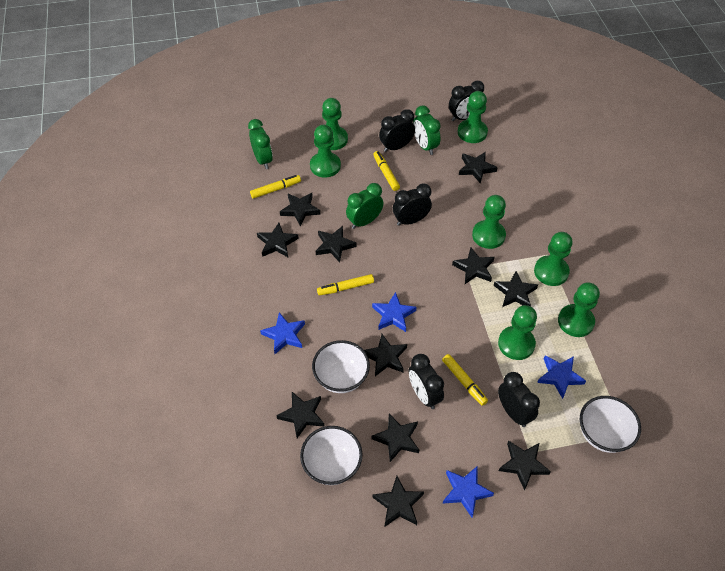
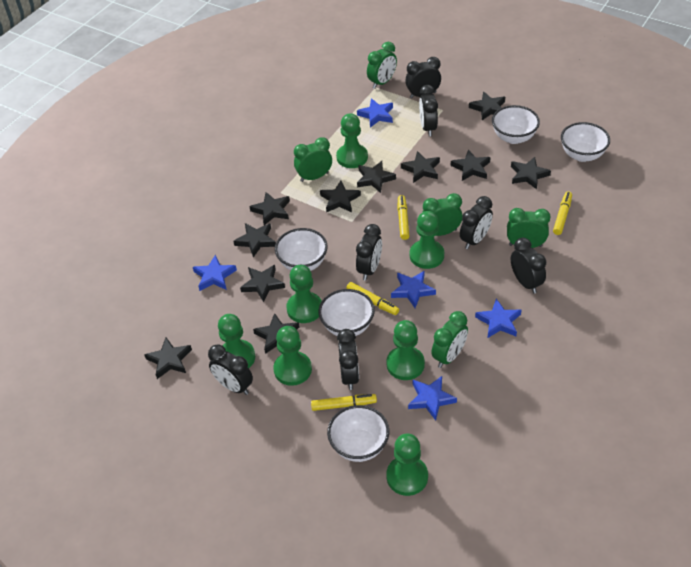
black clock: 5 -> 7
blue star: 4 -> 5
green clock: 3 -> 5
white bowl: 3 -> 5

